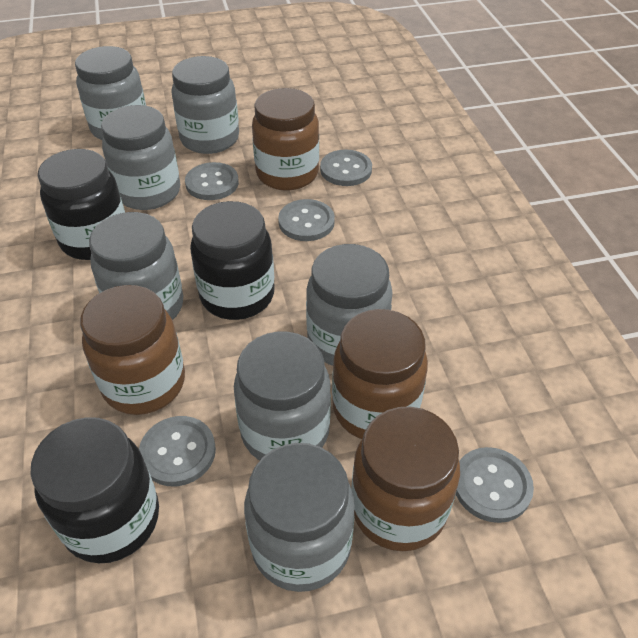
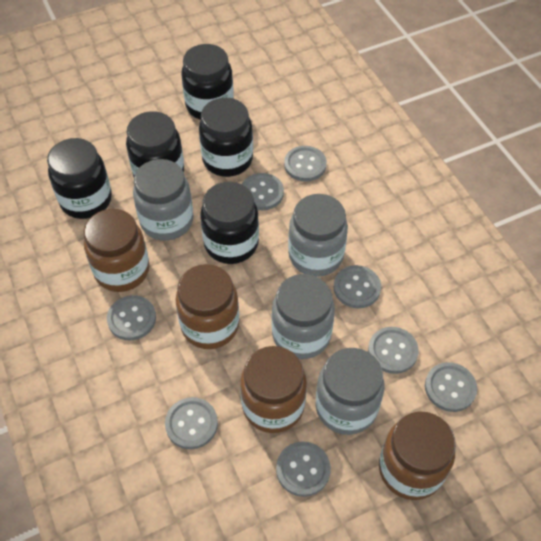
black jar: 3 -> 5
grey button: 5 -> 8
grey jar: 7 -> 4

